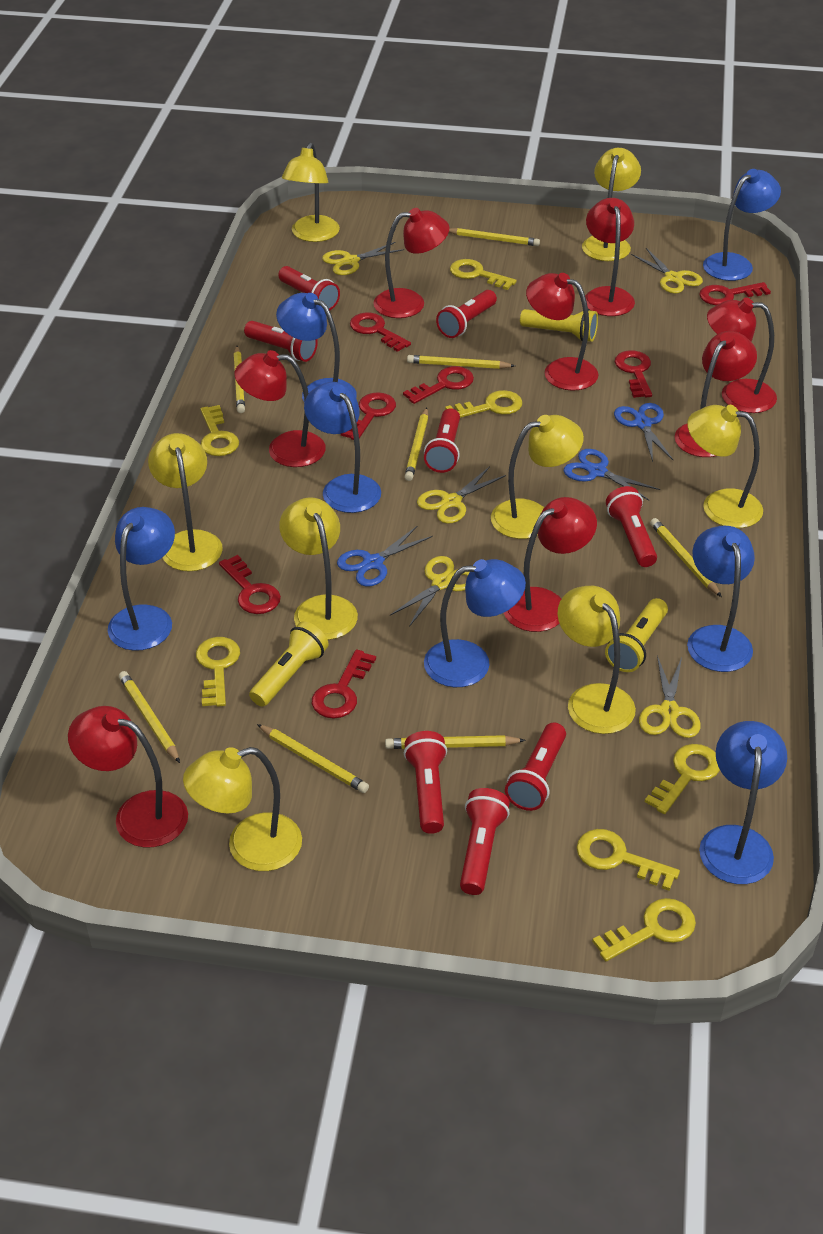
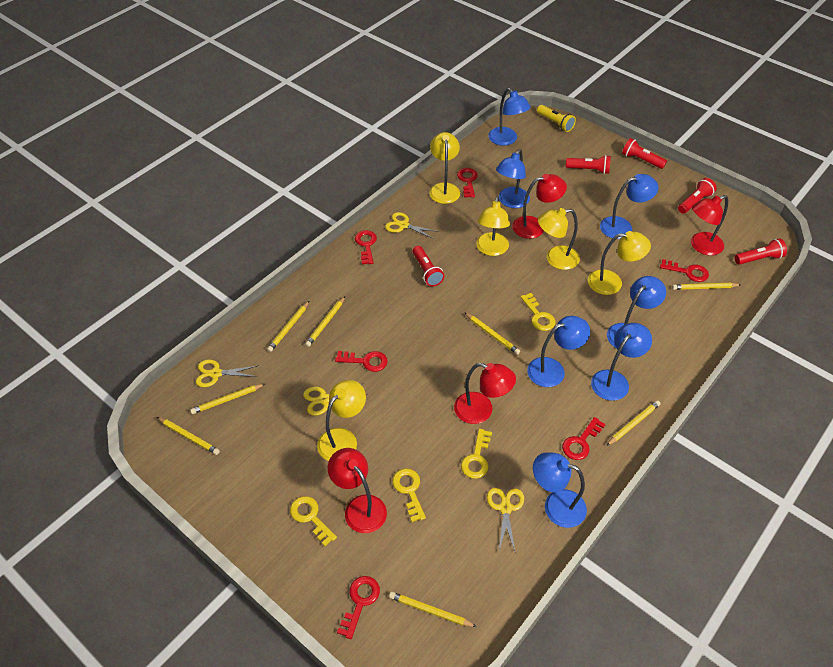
blue scissors: 3 -> 0
red flashlight: 8 -> 5
red key: 7 -> 6
red lamp: 8 -> 4
yellow flashlight: 3 -> 1
yellow key: 7 -> 4
yellow lamp: 8 -> 5
yellow scissors: 5 -> 4

